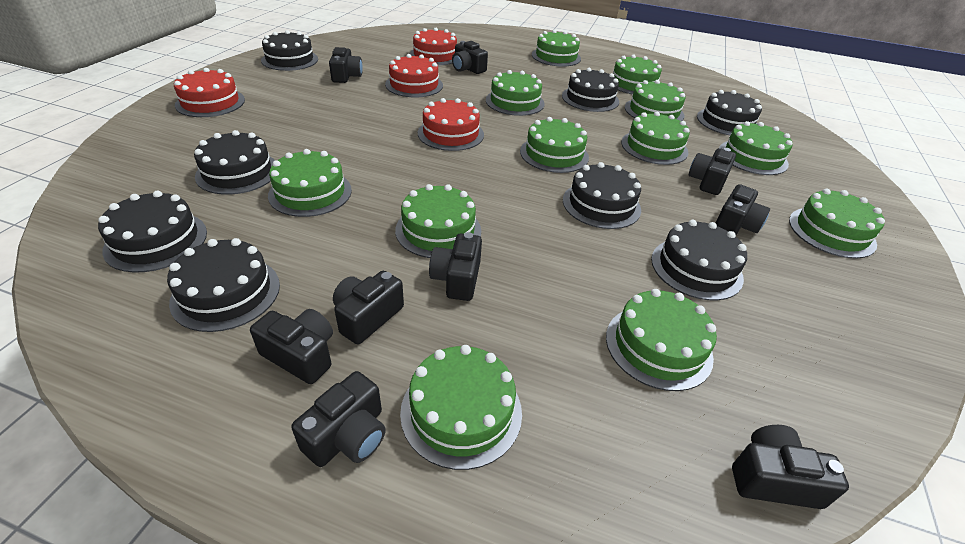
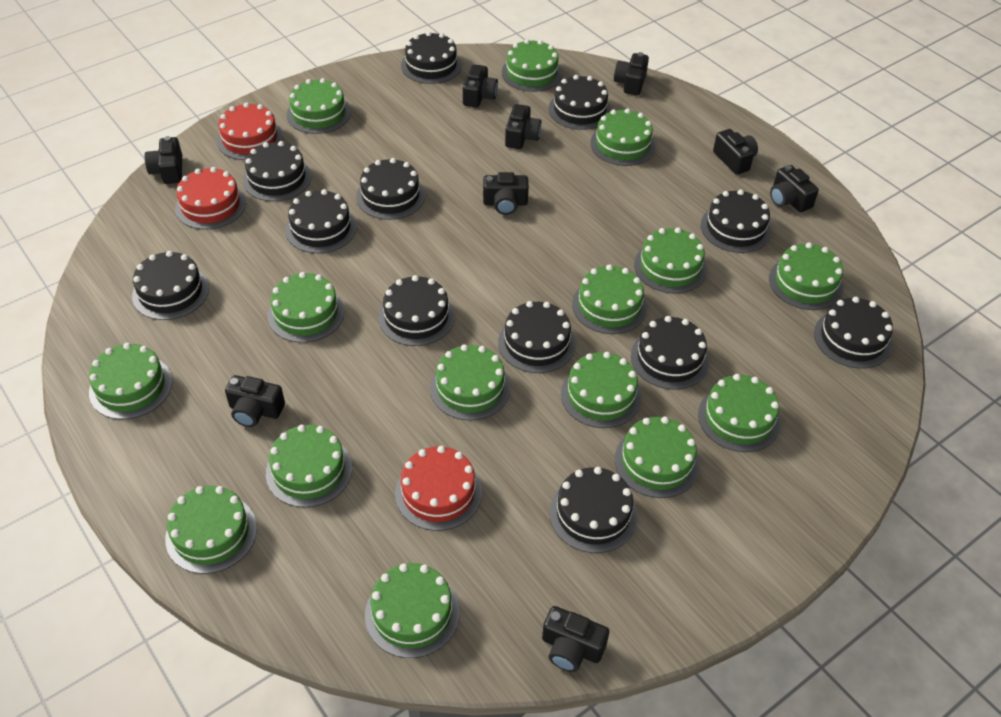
black cake: 8 -> 12
green cake: 12 -> 15
red cake: 4 -> 3

